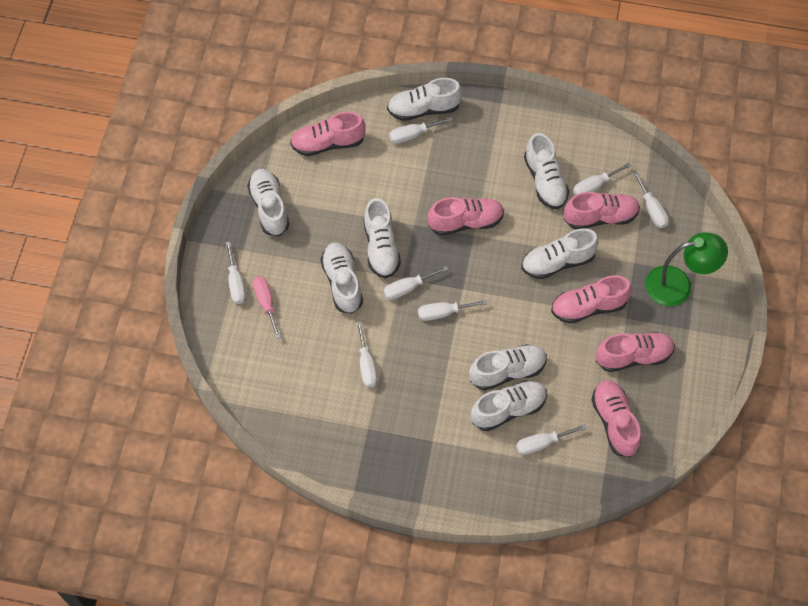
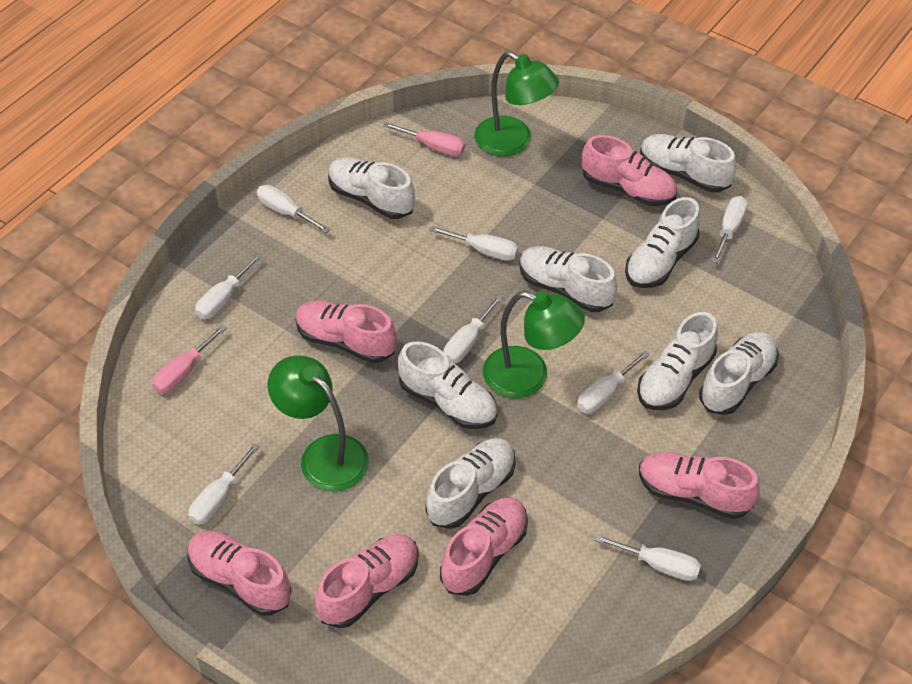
green lamp: 1 -> 3
pink screwdriver: 1 -> 2

